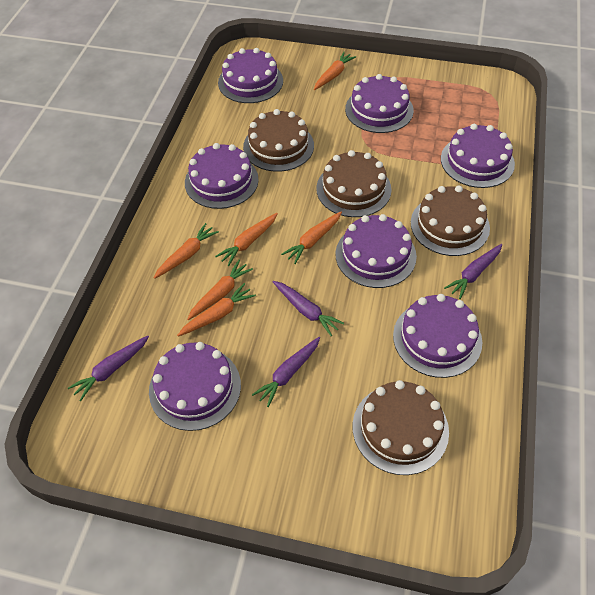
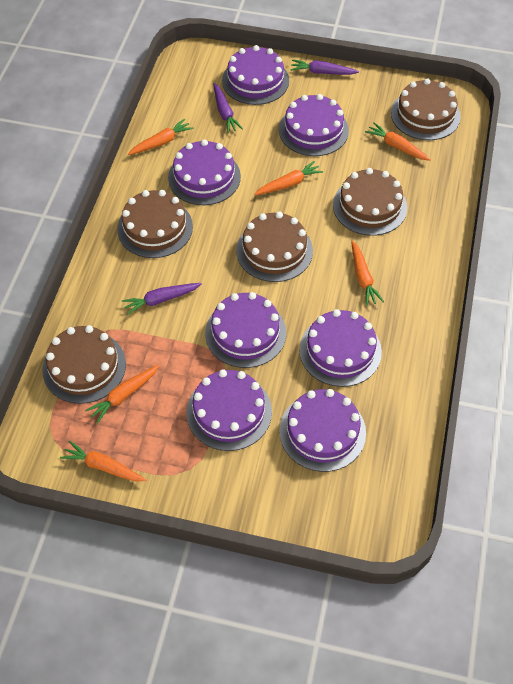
brown cake: 4 -> 5
purple carrot: 4 -> 3

